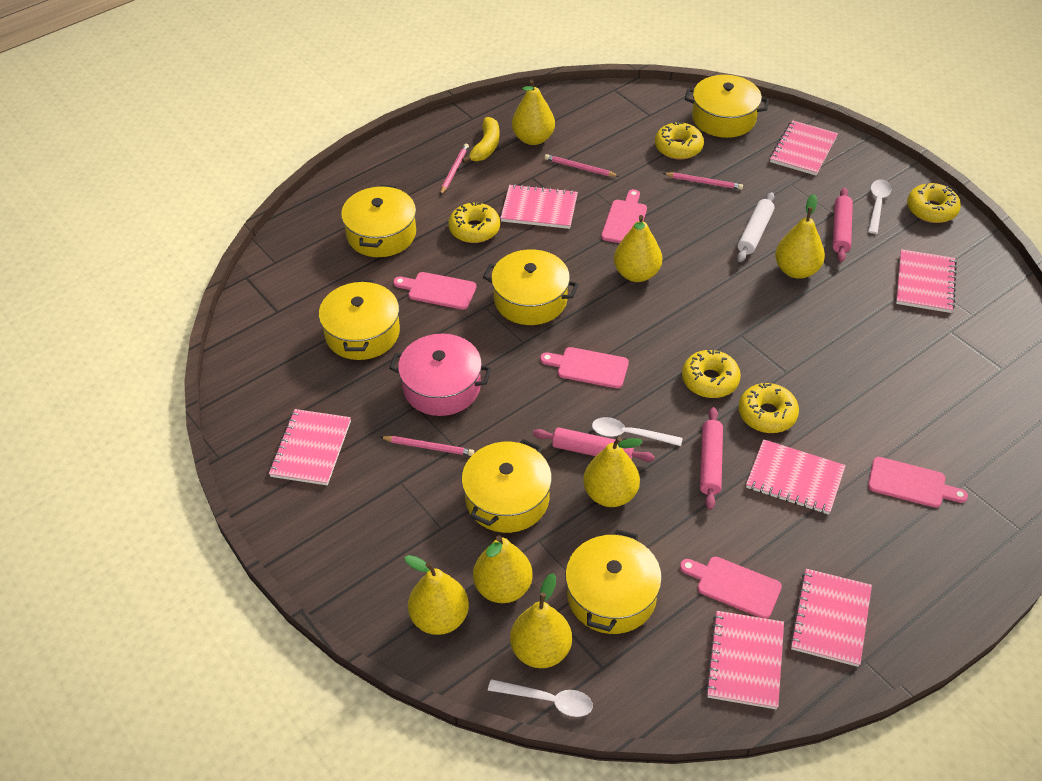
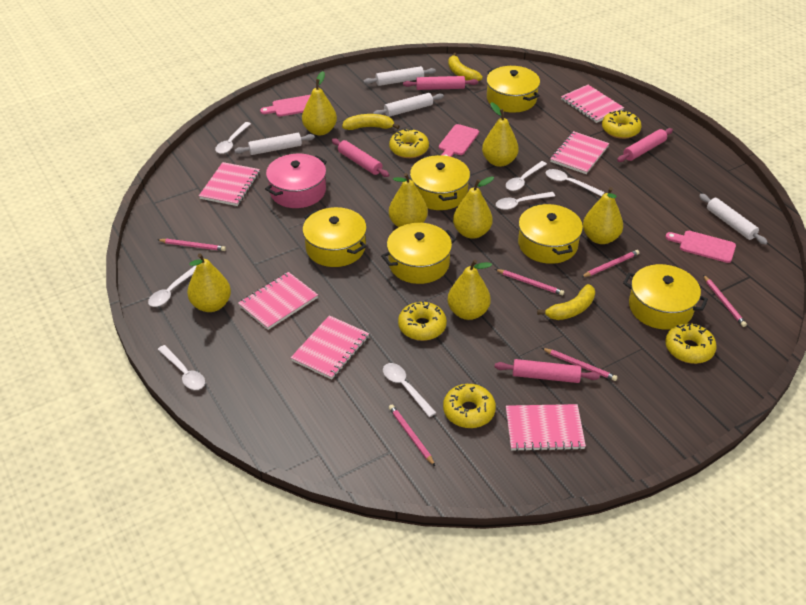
pink cutting board: 5 -> 3
pink notebook: 7 -> 6
pink pencil: 4 -> 6
pink rolling pin: 3 -> 4
white rolling pin: 1 -> 4
white spoon: 3 -> 7
yellow banana: 1 -> 3

